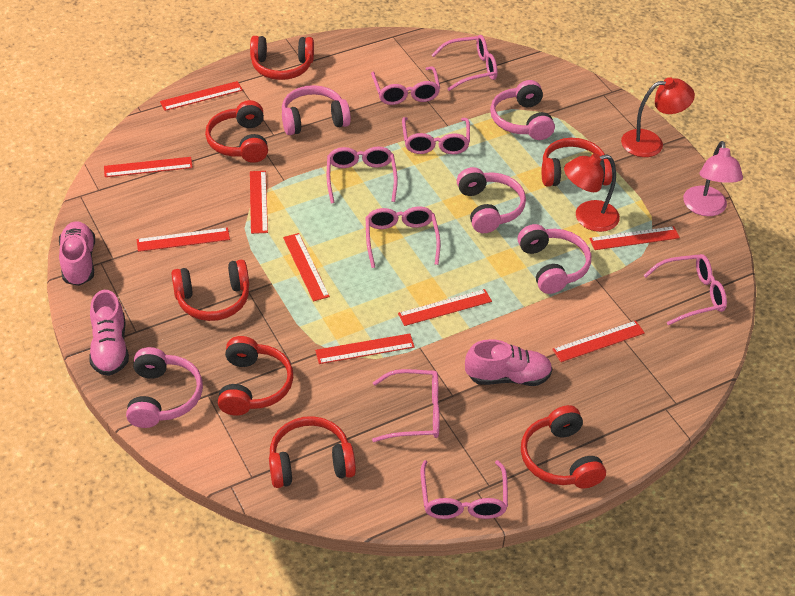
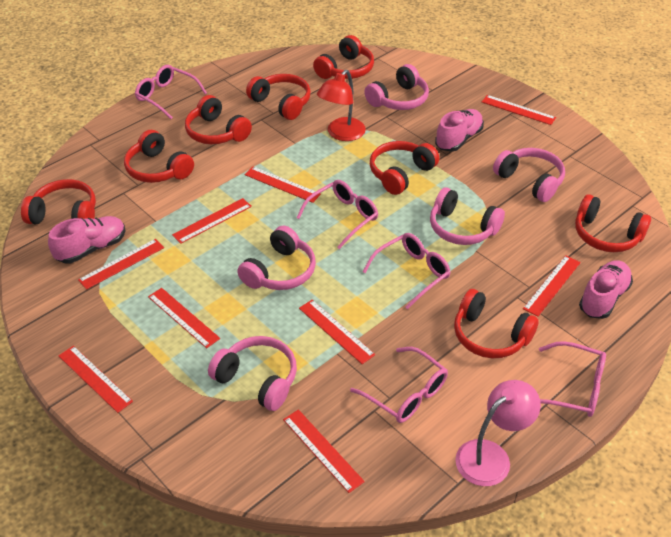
pink glasses: 8 -> 5
red headphones: 7 -> 8
red lamp: 2 -> 1

